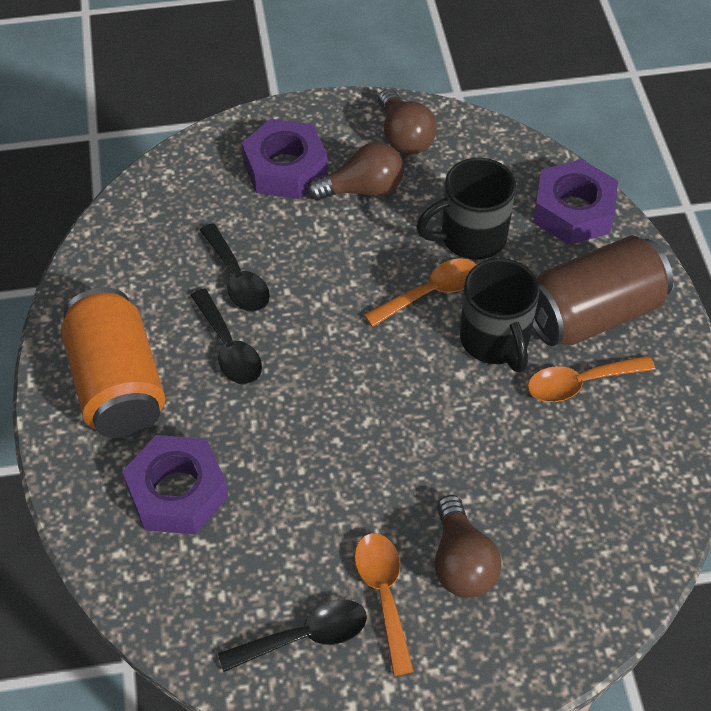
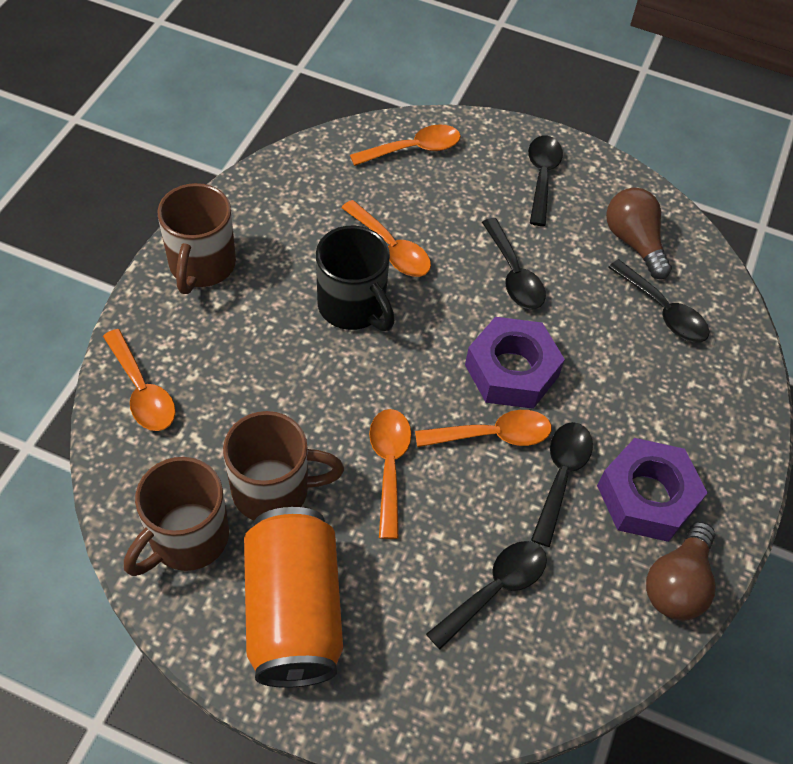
black mug: 2 -> 1
black spoon: 3 -> 5
brown can: 1 -> 0
brown light bulb: 3 -> 2
brown mug: 0 -> 3
orange spoon: 3 -> 5
purple nut: 3 -> 2

